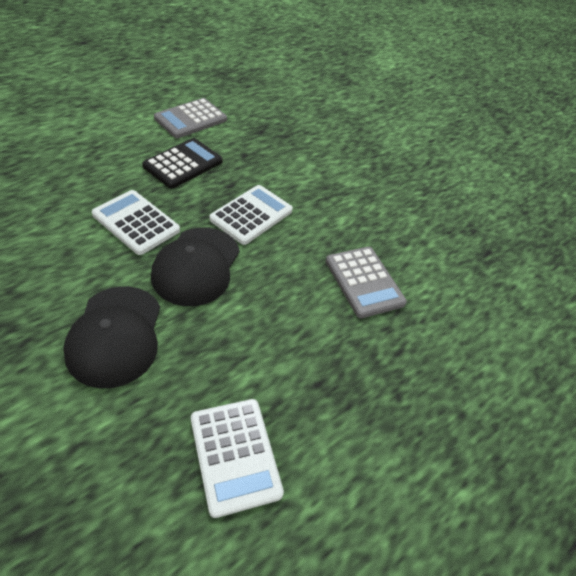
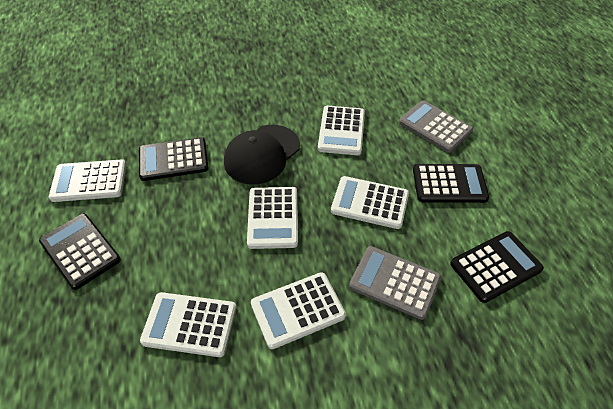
black calculator: 1 -> 4
black cap: 2 -> 1
white calculator: 3 -> 6

